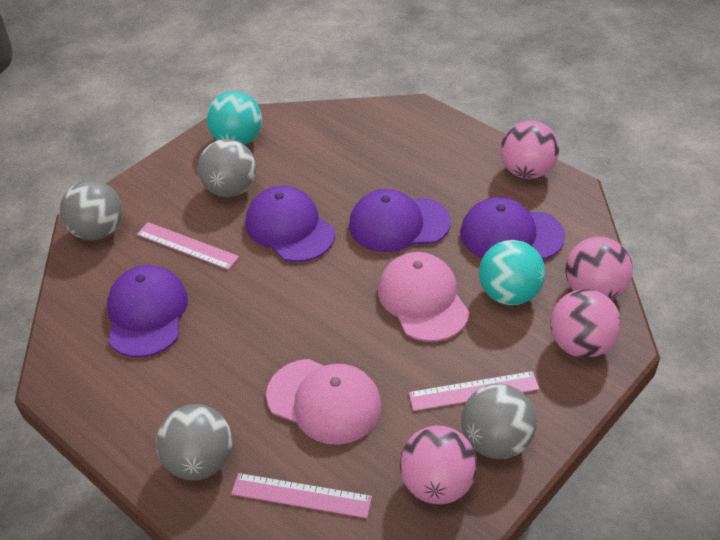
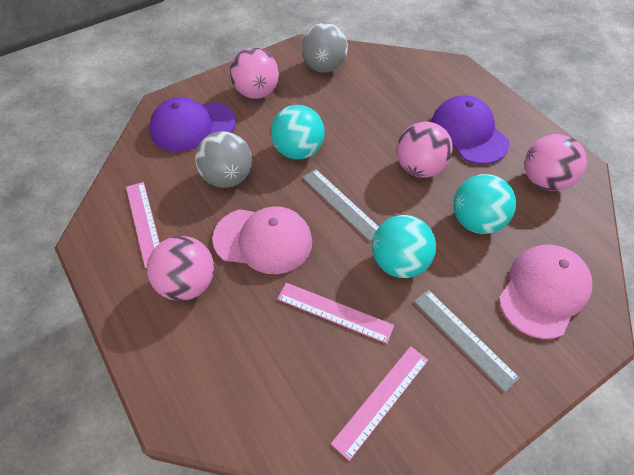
grey ball: 4 -> 2
grey ruler: 0 -> 2
purple cap: 4 -> 2
turquoise ball: 2 -> 3

